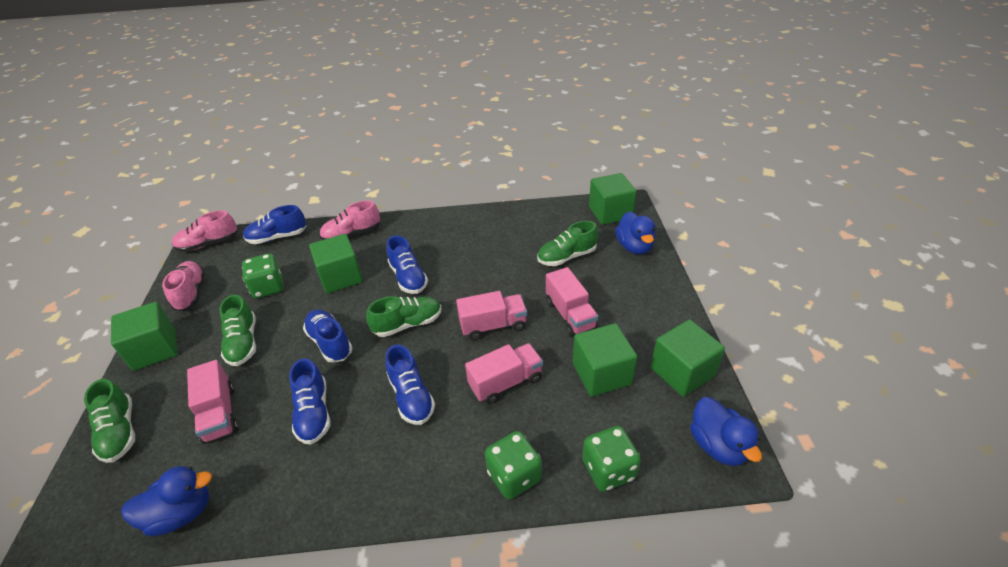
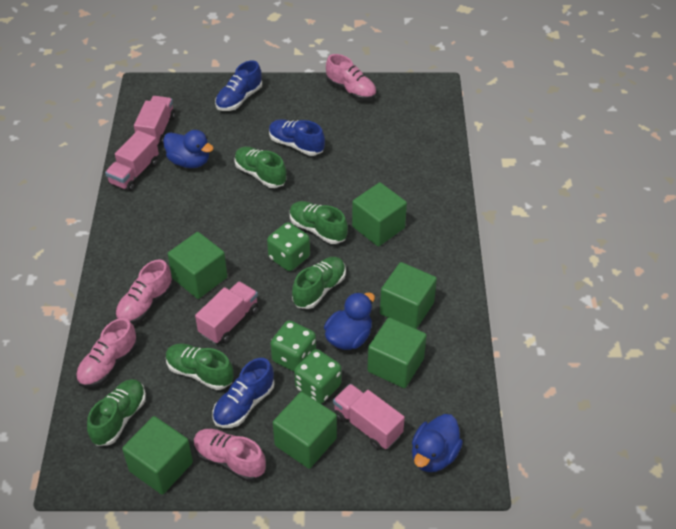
blue shoe: 5 -> 3
green cube: 5 -> 6
green shoe: 4 -> 5
pink shoe: 3 -> 4

